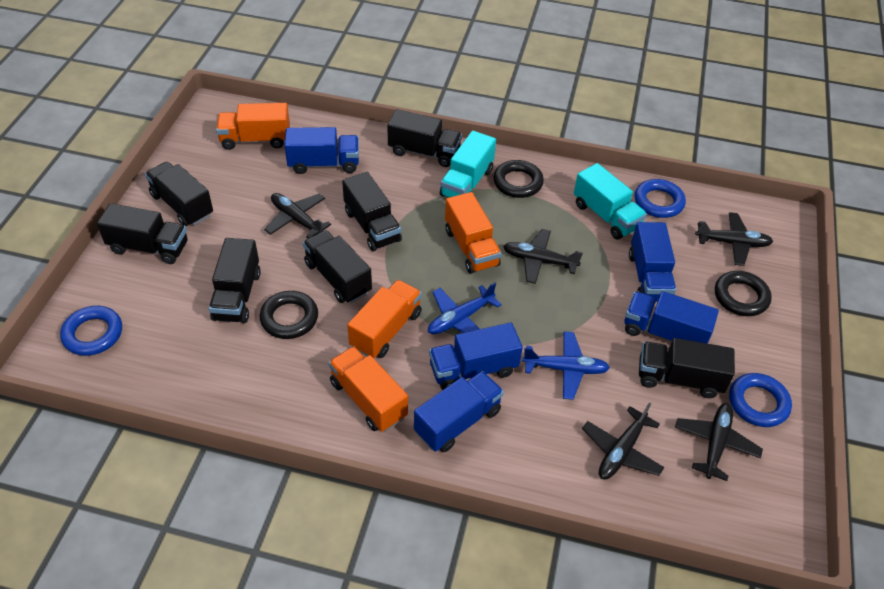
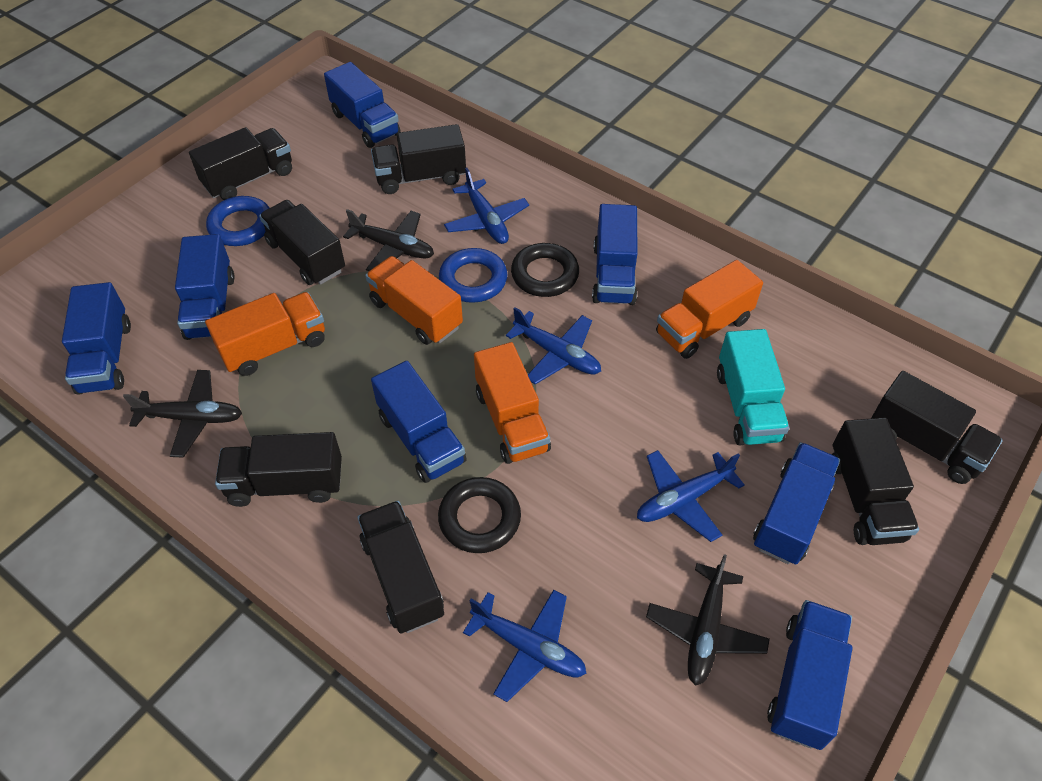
black plane: 5 -> 3
black ring: 3 -> 2
blue plane: 2 -> 4
blue ring: 3 -> 2
blue truck: 5 -> 7
turquoise truck: 2 -> 1

